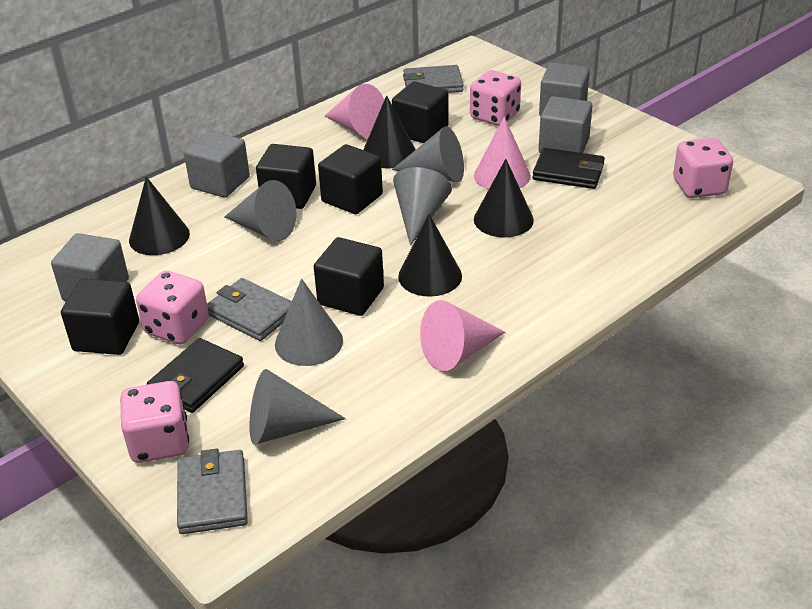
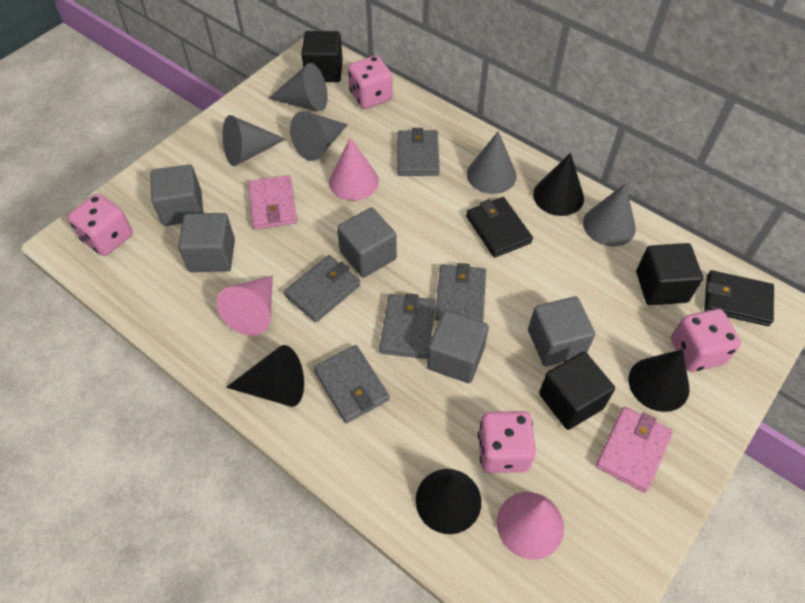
black cube: 5 -> 3
grey cube: 4 -> 5
grey wallet: 3 -> 5
pink wallet: 0 -> 2

